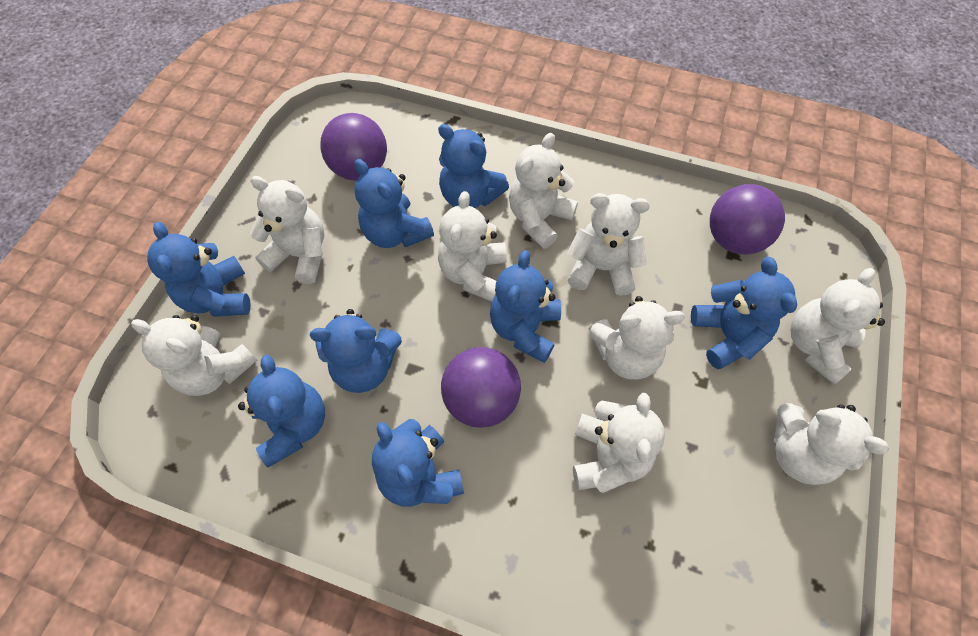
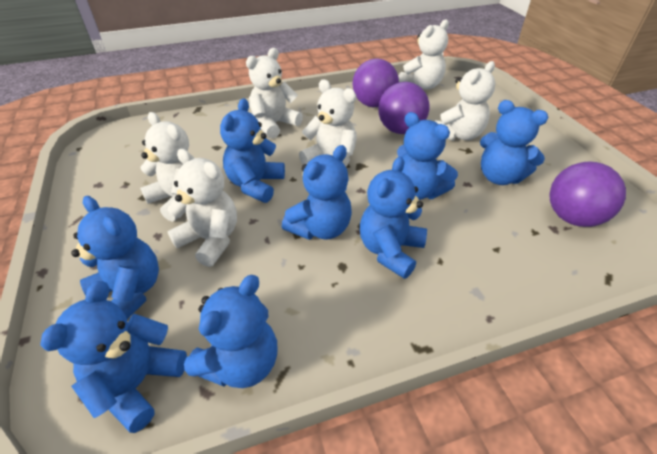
white teddy bear: 9 -> 6

